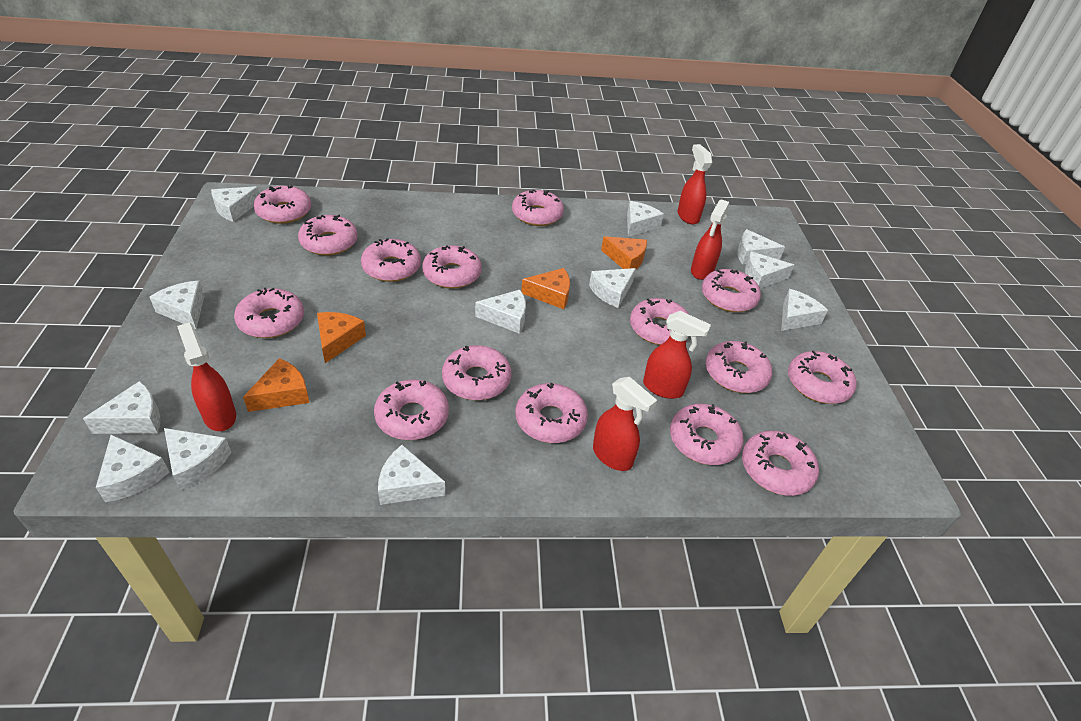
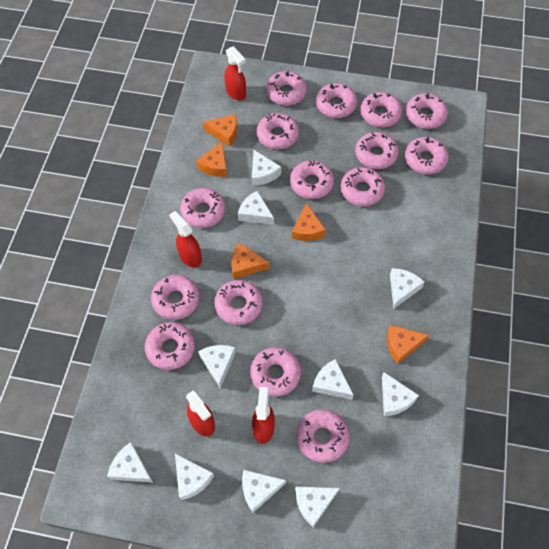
orange cheese: 4 -> 5
red spray bottle: 5 -> 4
white cheese: 12 -> 10

